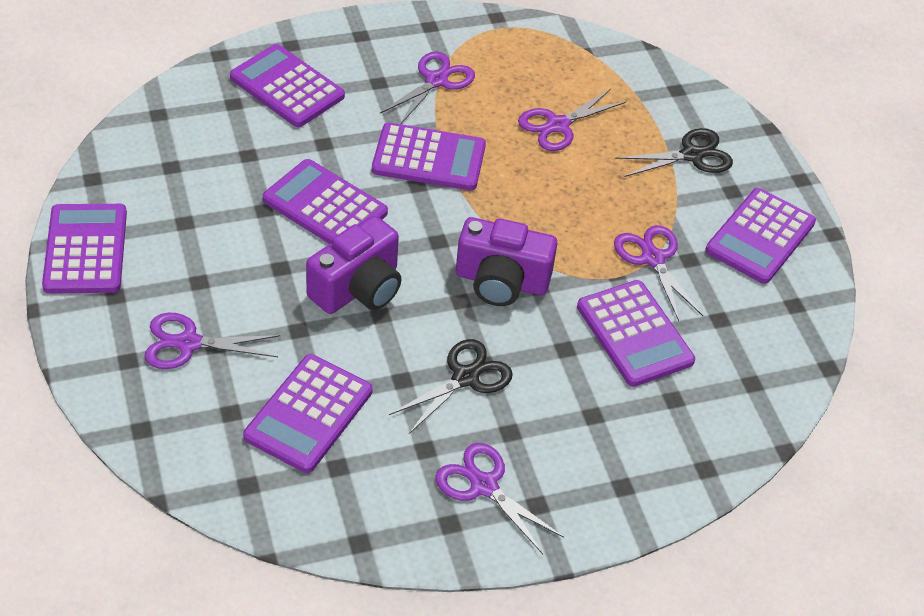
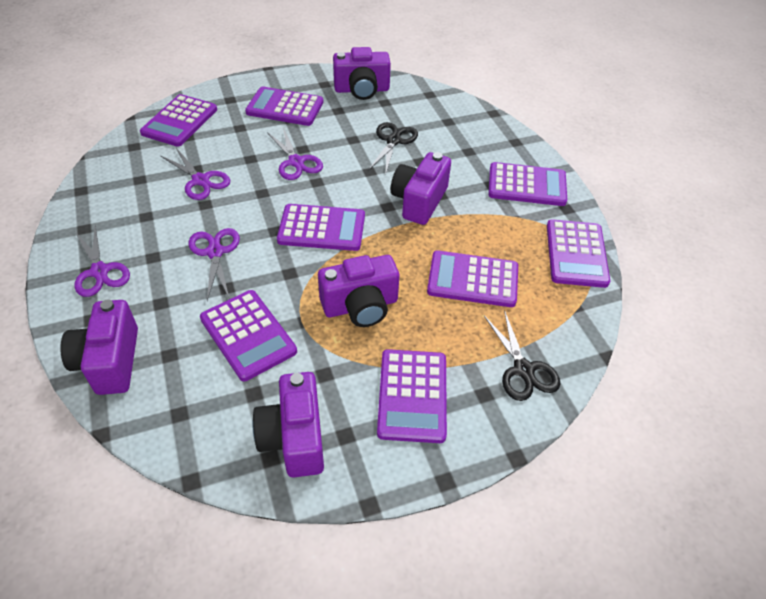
purple calculator: 7 -> 8
purple camera: 2 -> 5
purple scissors: 5 -> 4

